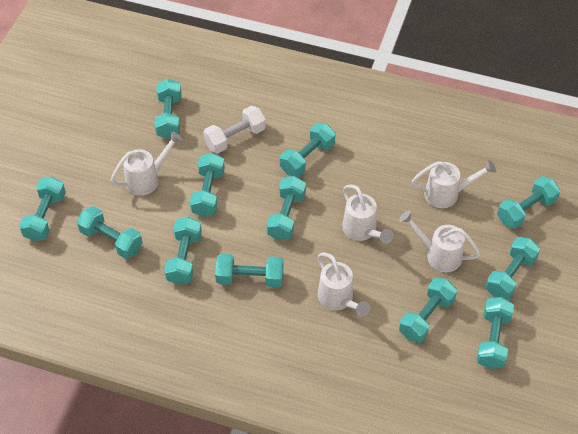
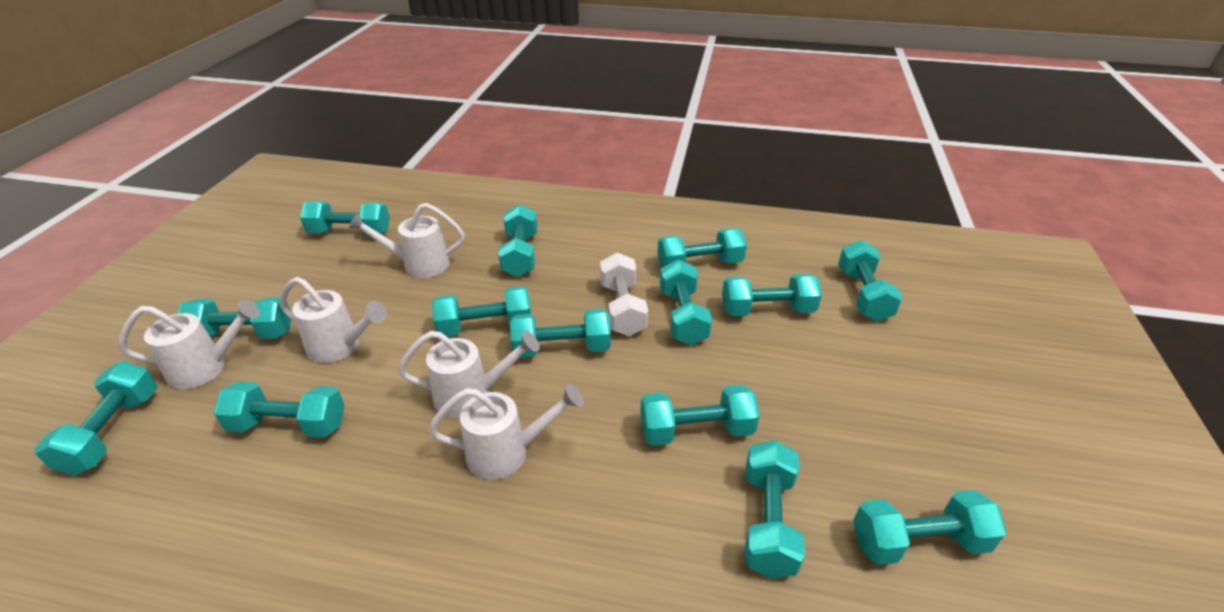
turquoise dumbbell: 12 -> 14

